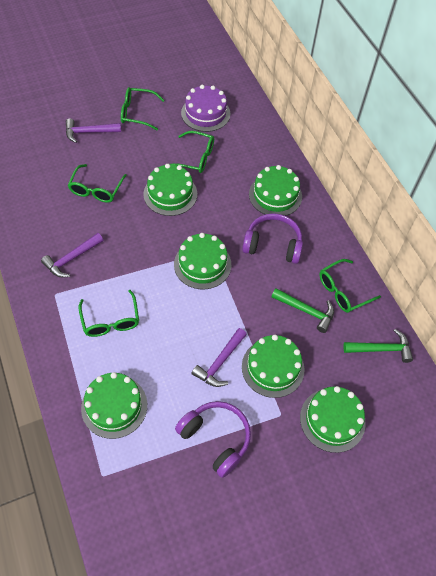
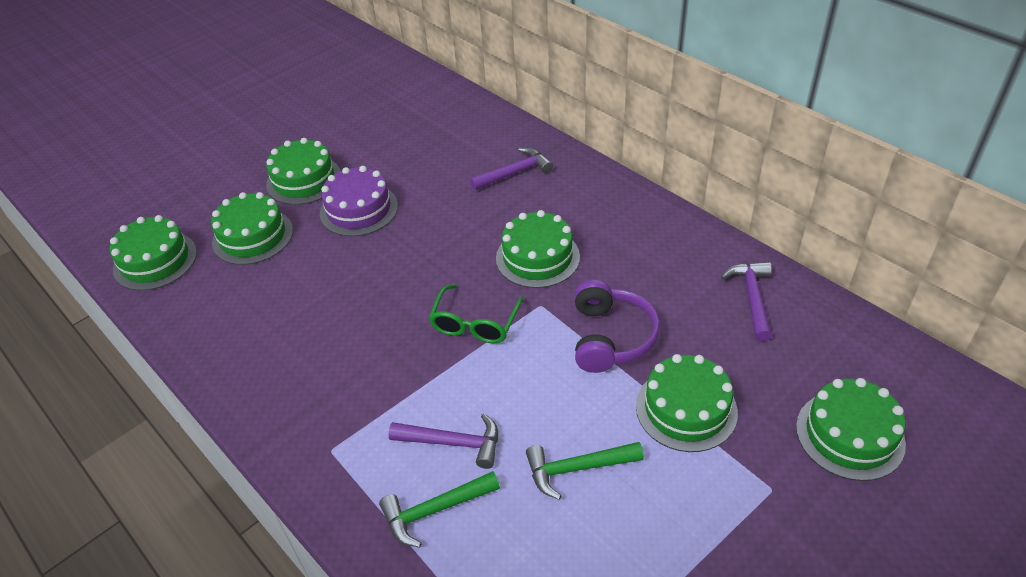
green glasses: 5 -> 1
purple headphones: 2 -> 1

